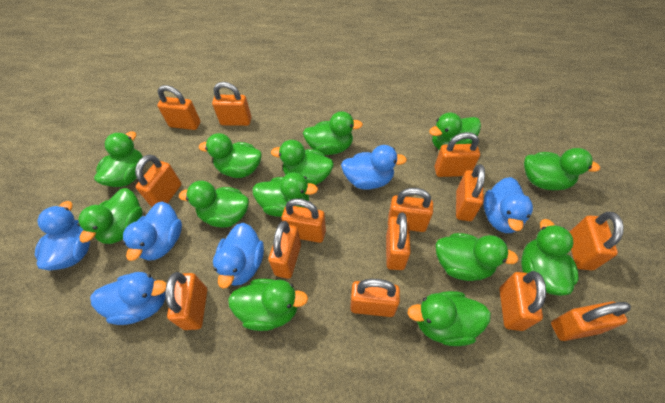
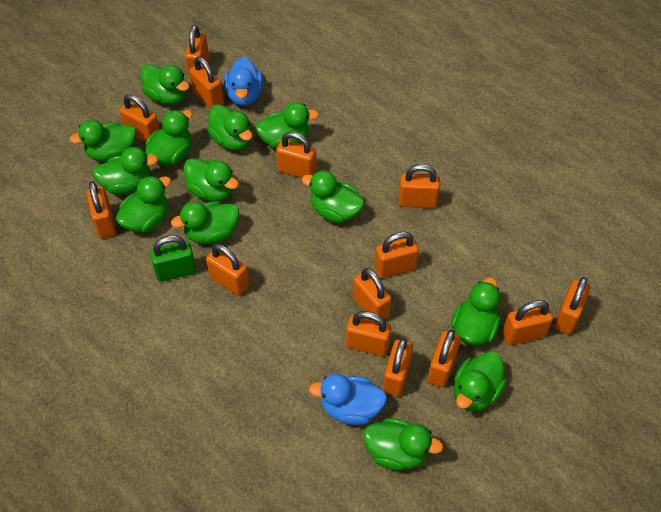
blue duck: 6 -> 2
green padlock: 0 -> 1

